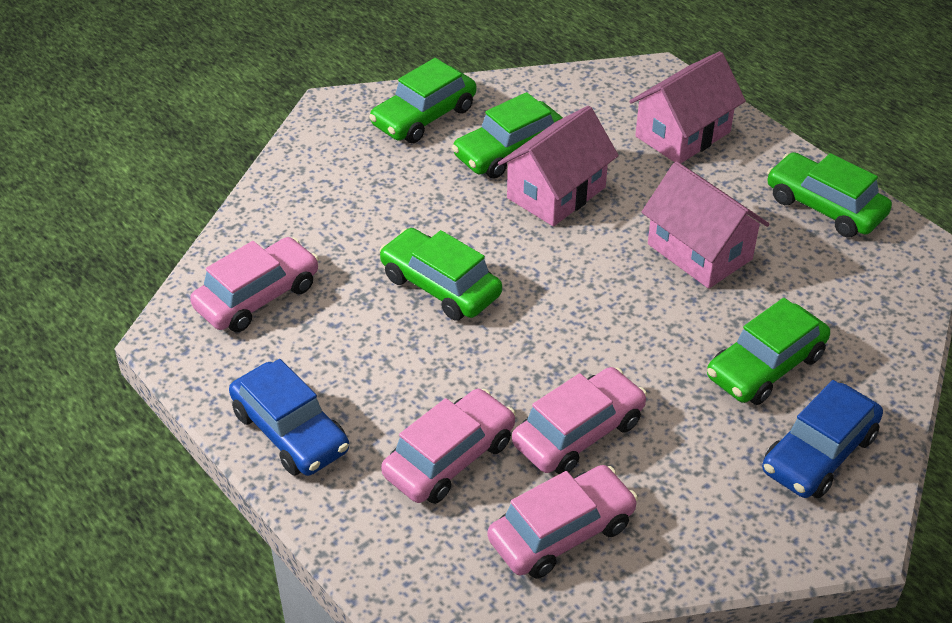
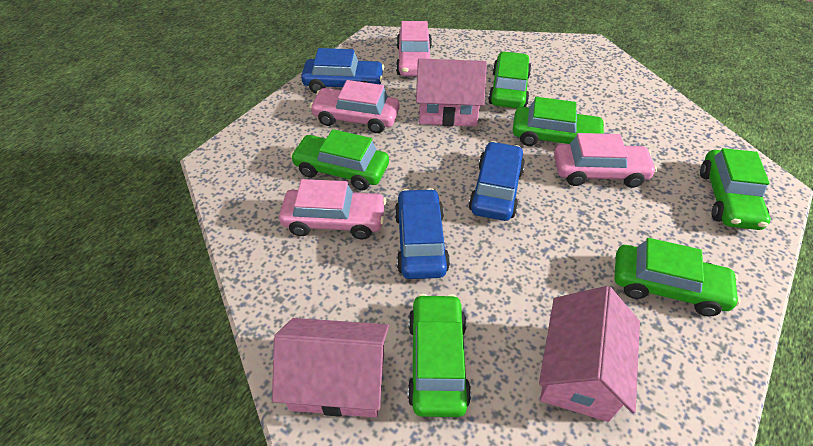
blue car: 2 -> 3
green car: 5 -> 6

